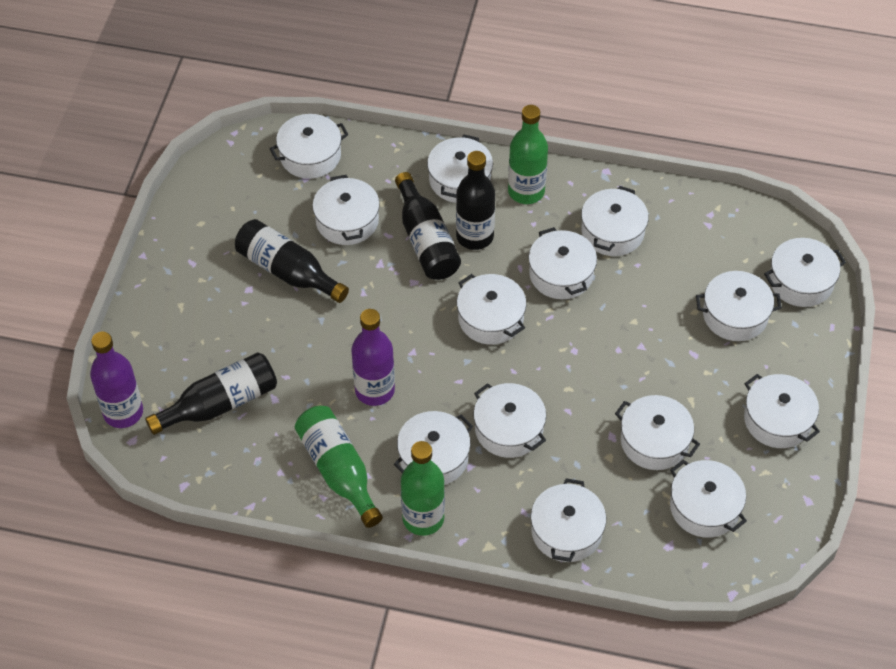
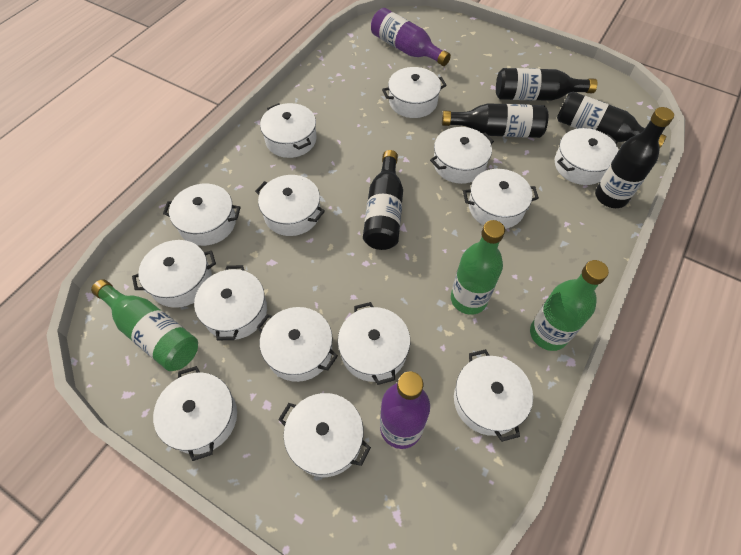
black bottle: 4 -> 5

